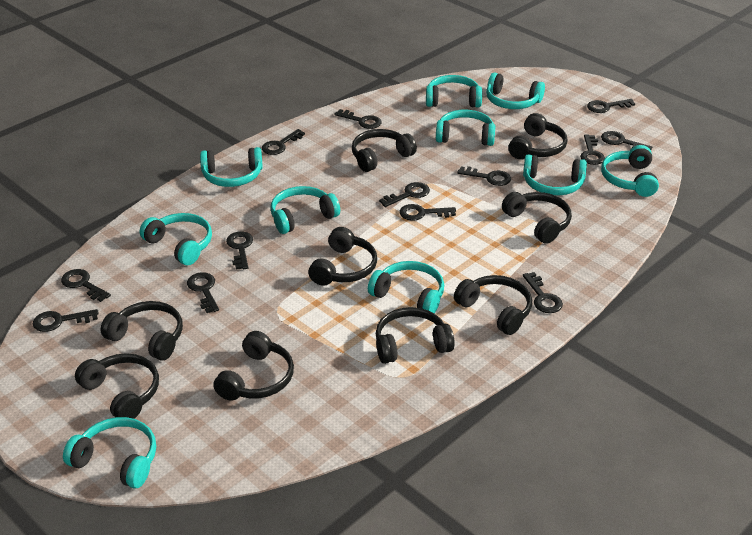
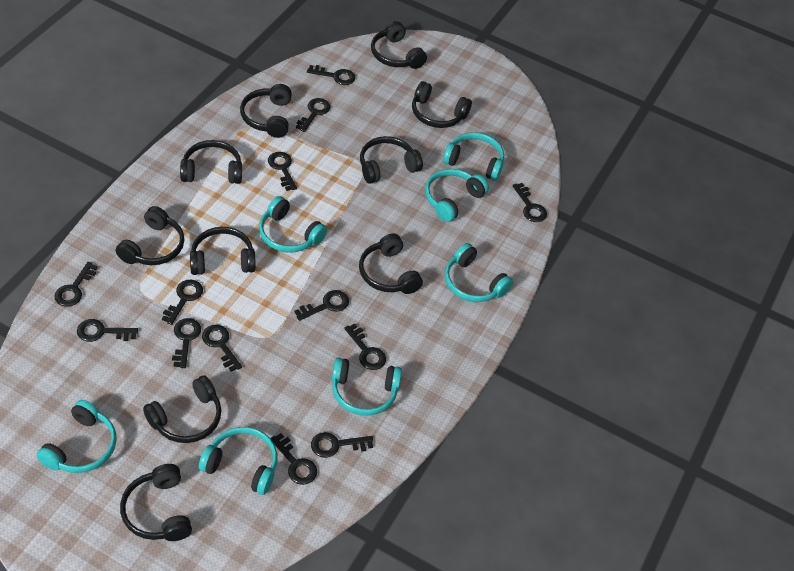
black headphones: 9 -> 10
turquoise headphones: 10 -> 7

